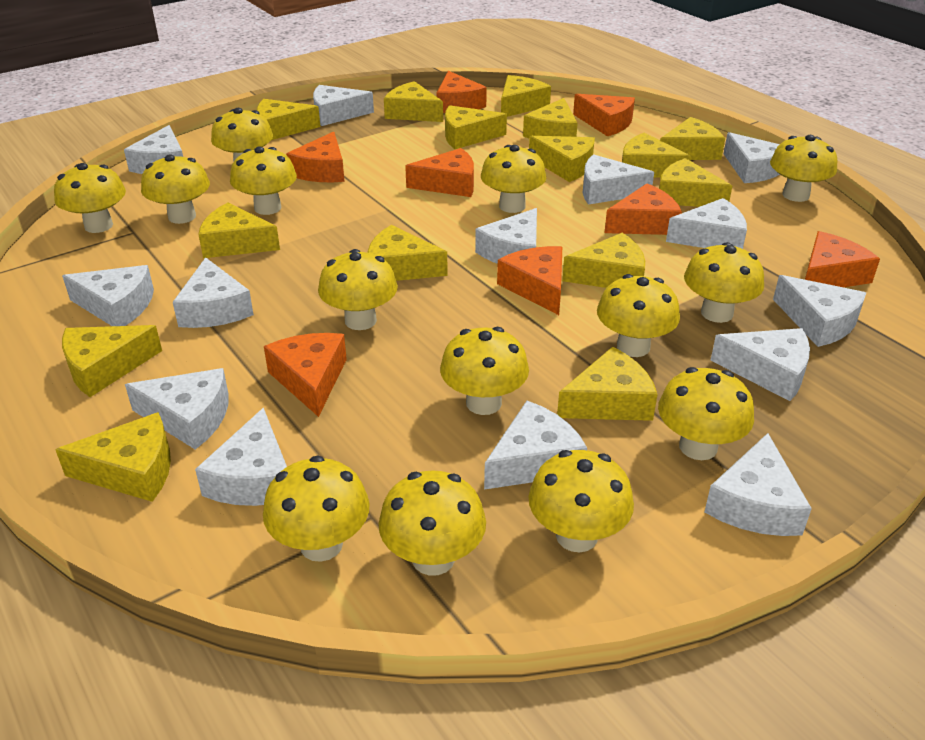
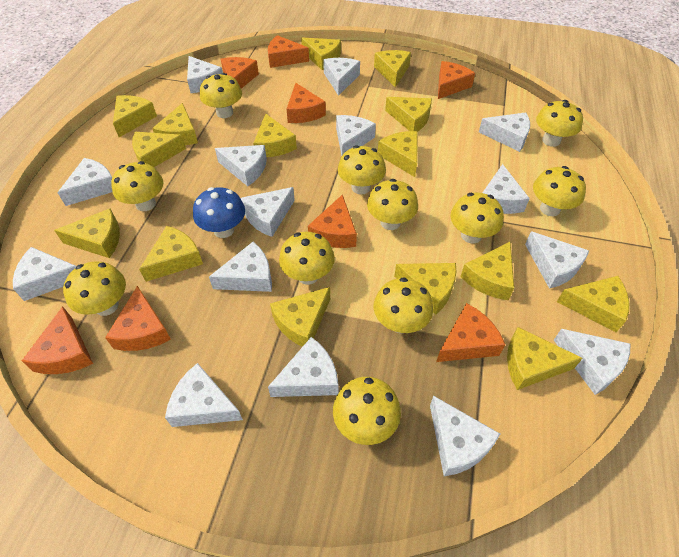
blue mushroom: 0 -> 1
white cheese: 14 -> 15
yellow mushroom: 14 -> 11

